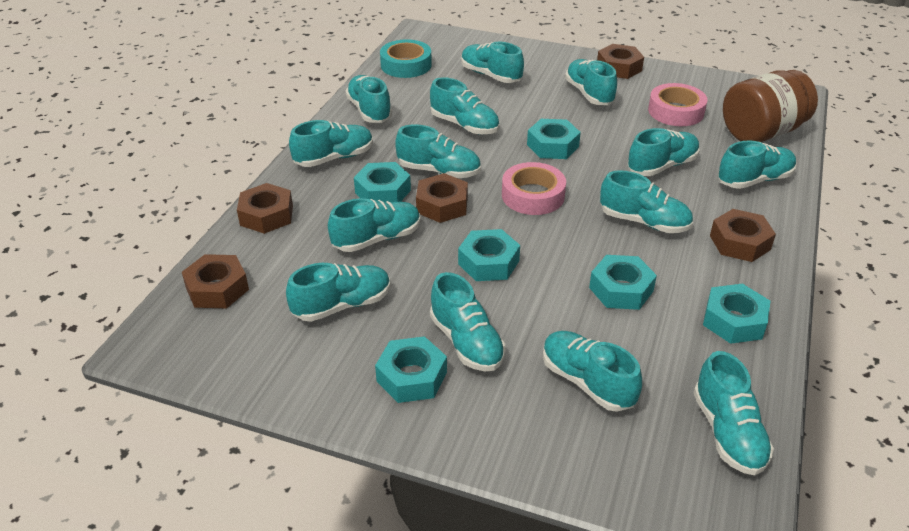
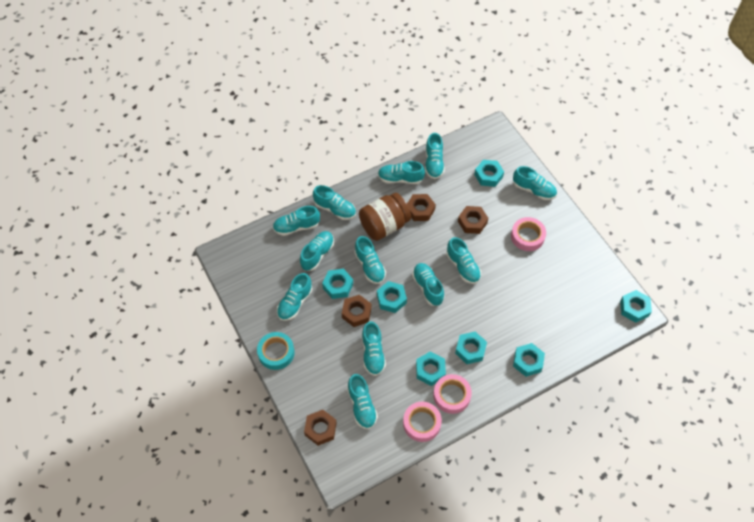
brown nut: 5 -> 4
pink tape: 2 -> 3
turquoise nut: 6 -> 7
turquoise shoe: 14 -> 12

